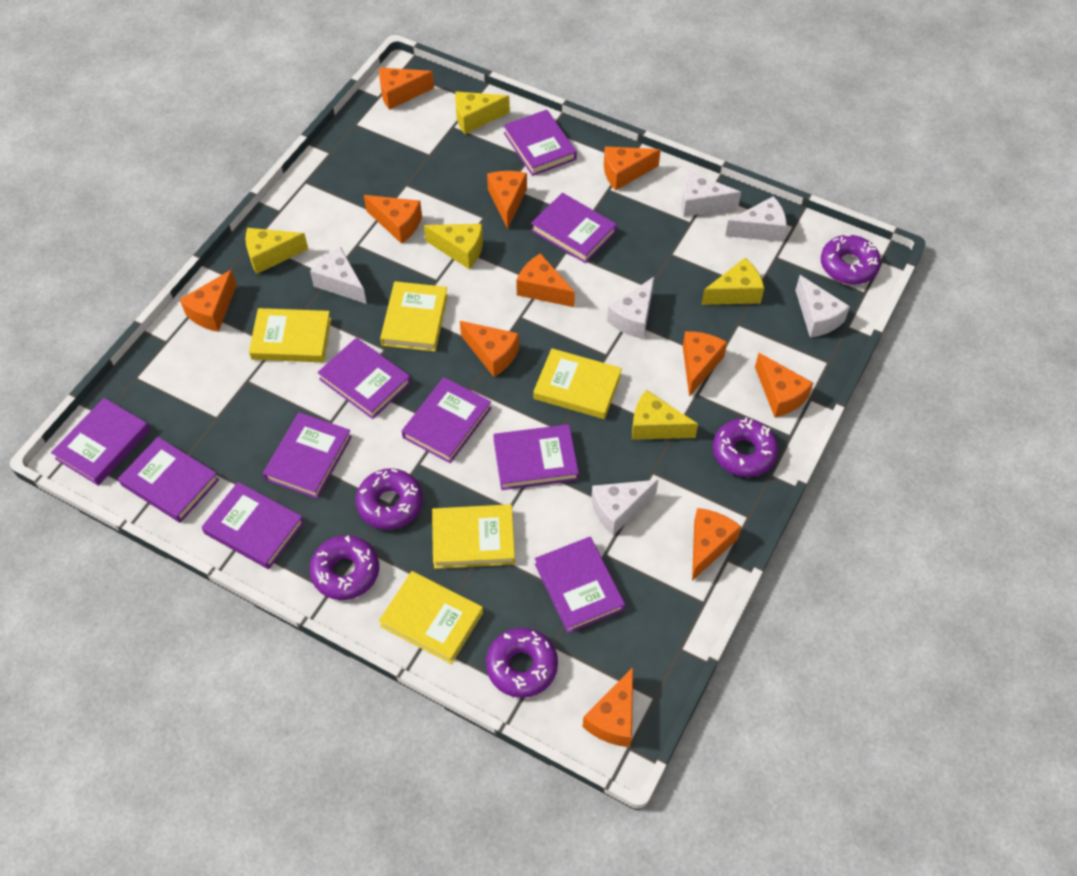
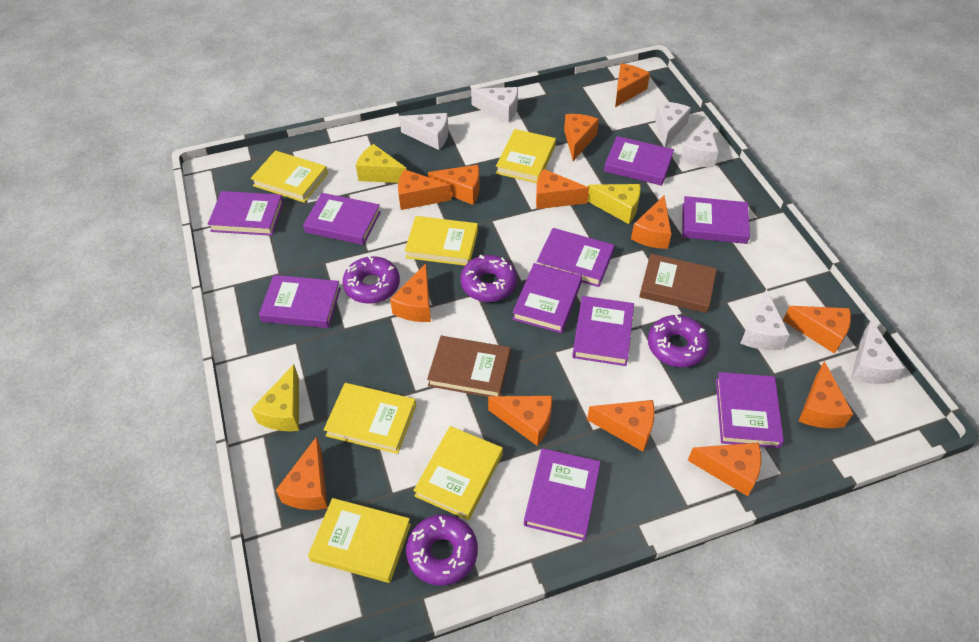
brown book: 0 -> 2
orange cheese: 11 -> 13
purple donut: 5 -> 4
yellow book: 5 -> 6
yellow cheese: 5 -> 3

